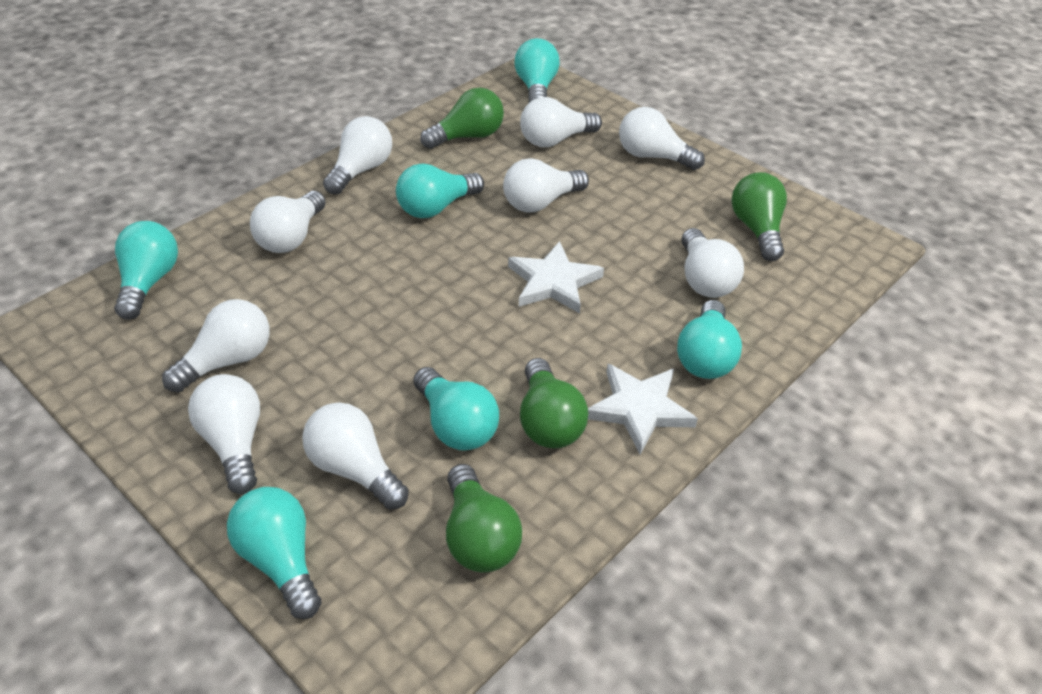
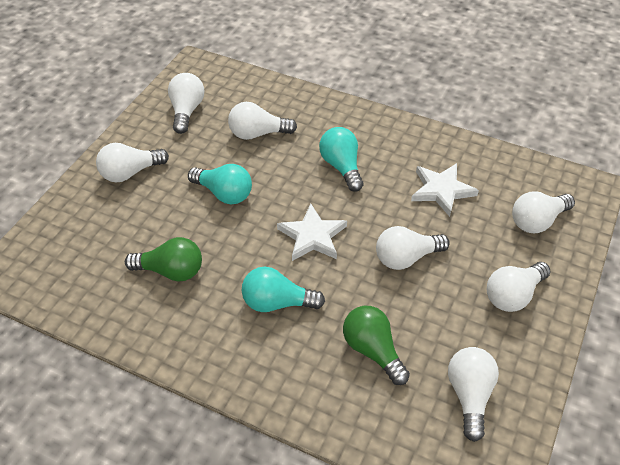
green light bulb: 4 -> 2
turquoise light bulb: 6 -> 3
white light bulb: 9 -> 7

